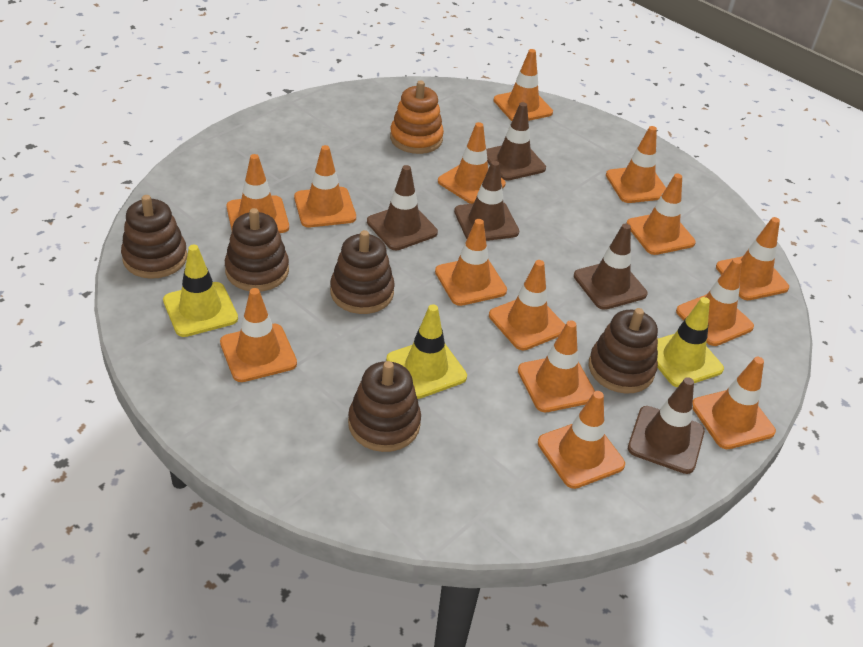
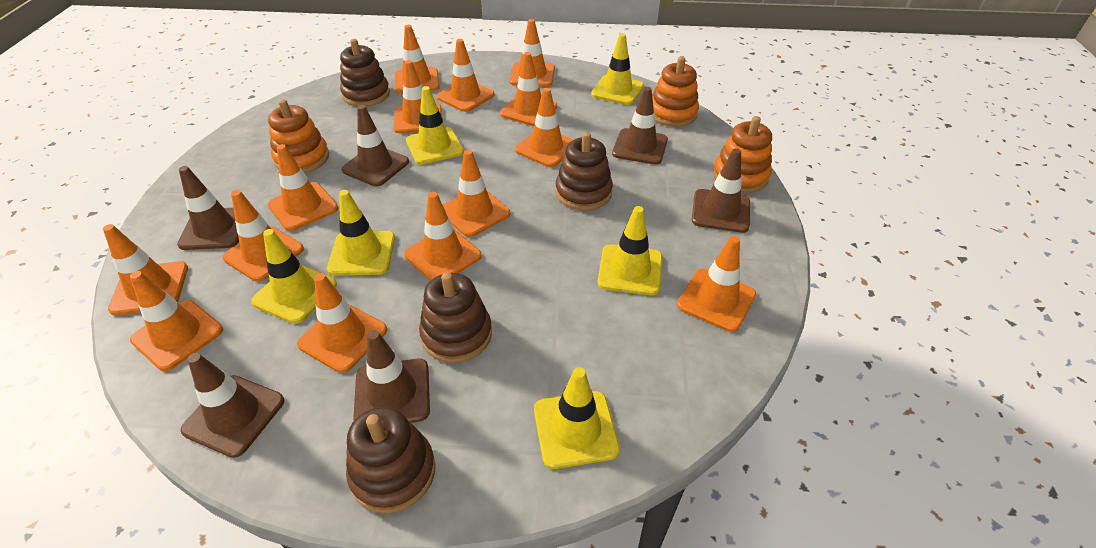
brown stacking toy: 5 -> 4
brown traffic cone: 5 -> 6
orange stacking toy: 1 -> 3
yellow traffic cone: 3 -> 6

